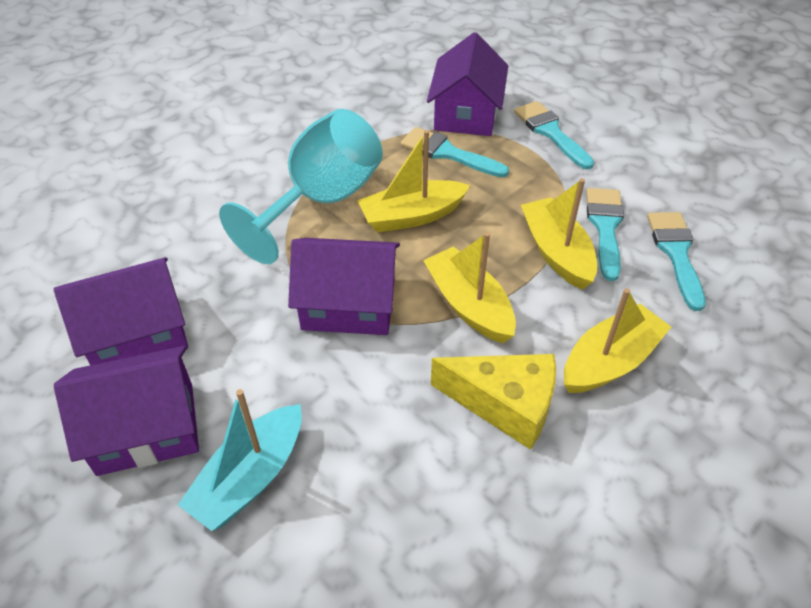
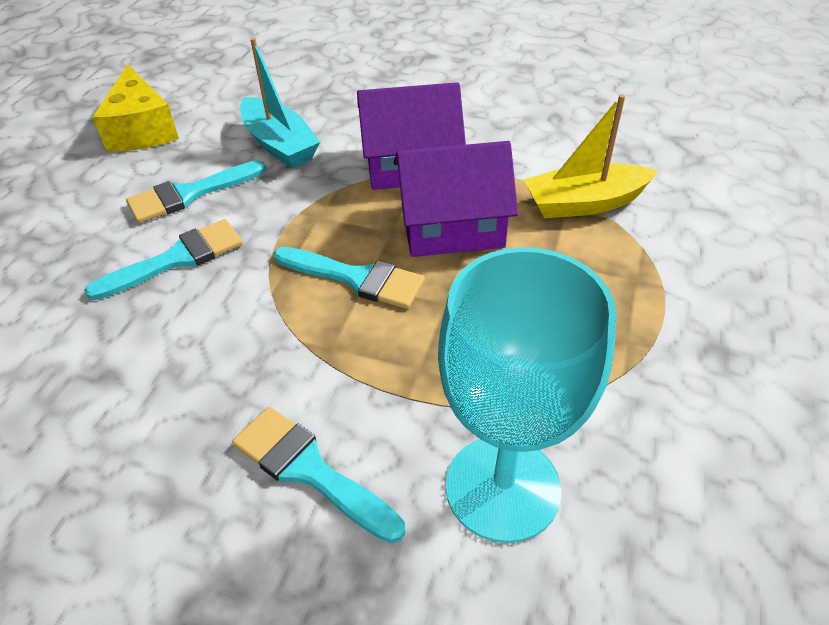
purple house: 4 -> 2
yellow boat: 4 -> 1

